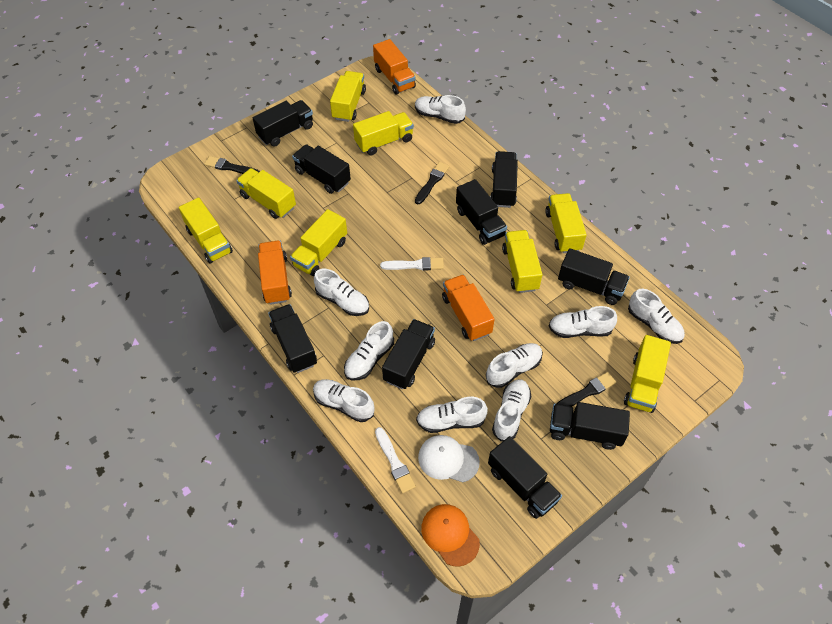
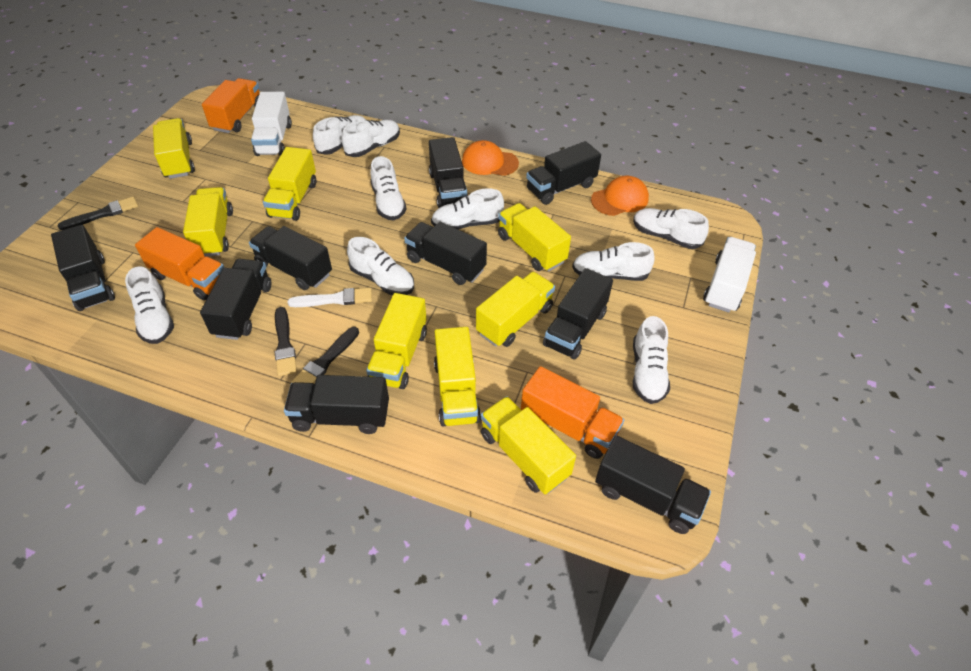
orange cap: 1 -> 2
white brush: 2 -> 1
white cap: 1 -> 0
white truck: 0 -> 2

